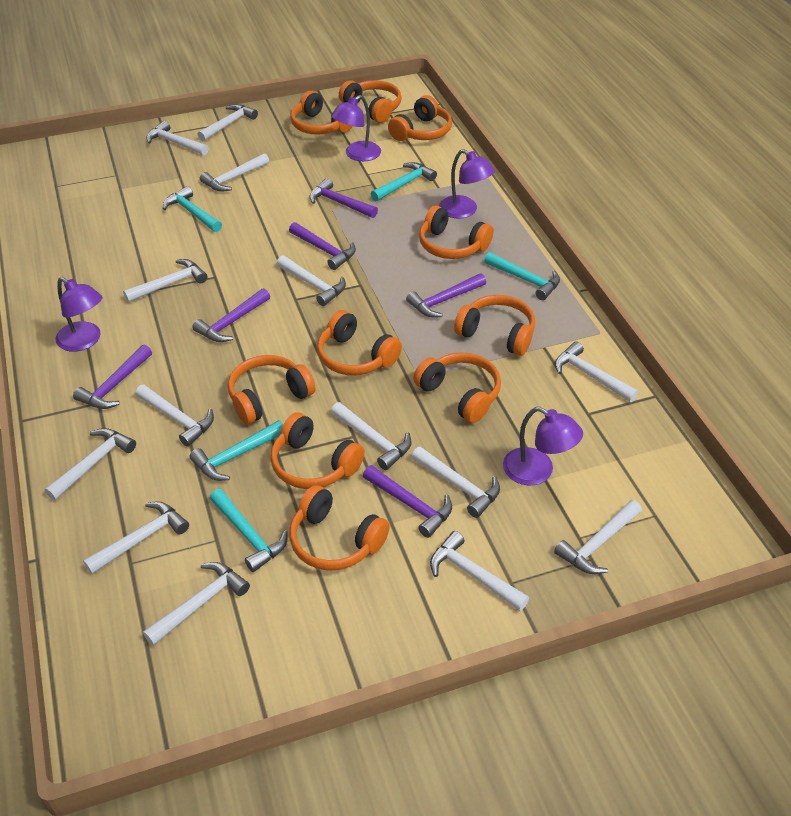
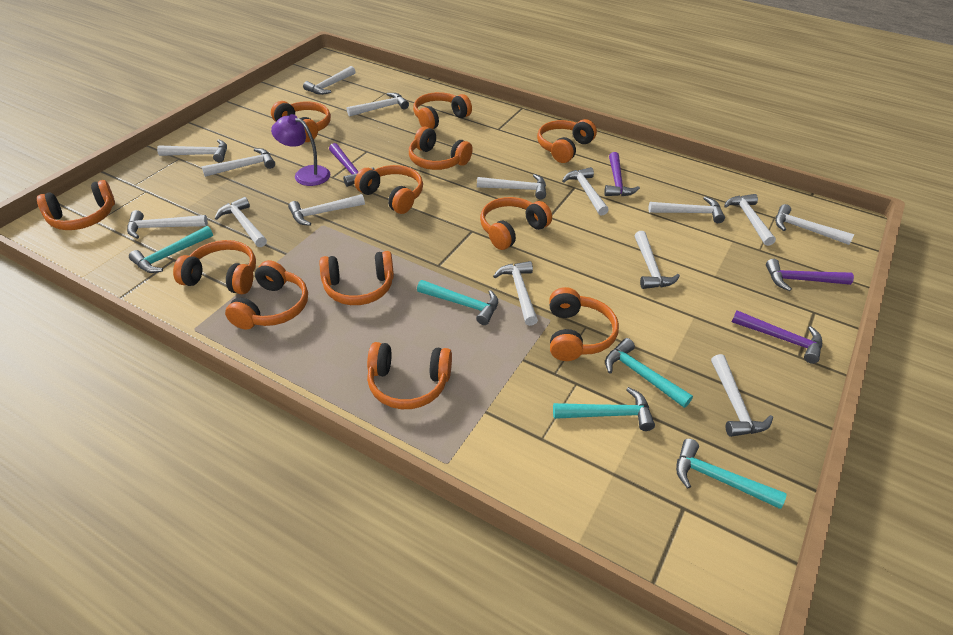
orange headphones: 10 -> 12
purple hammer: 6 -> 4
purple lamp: 4 -> 1
white hammer: 14 -> 15

